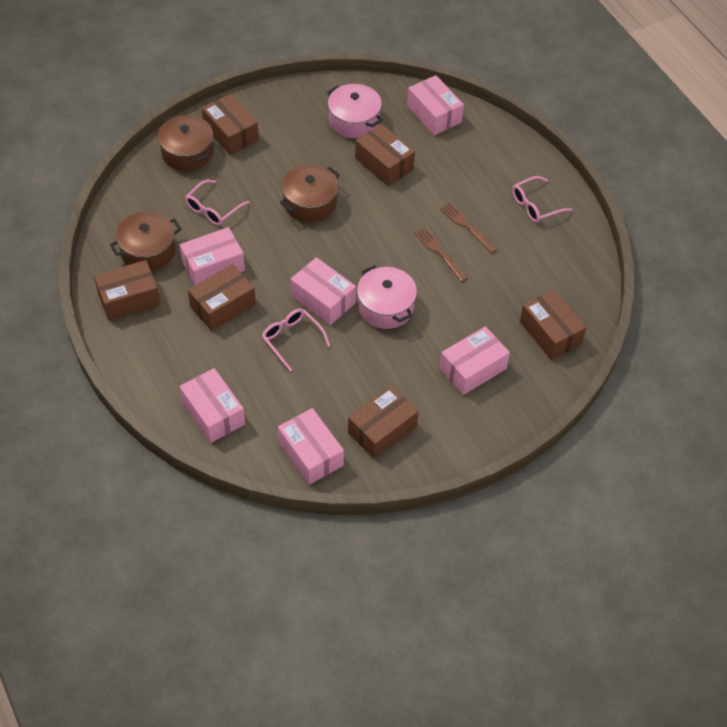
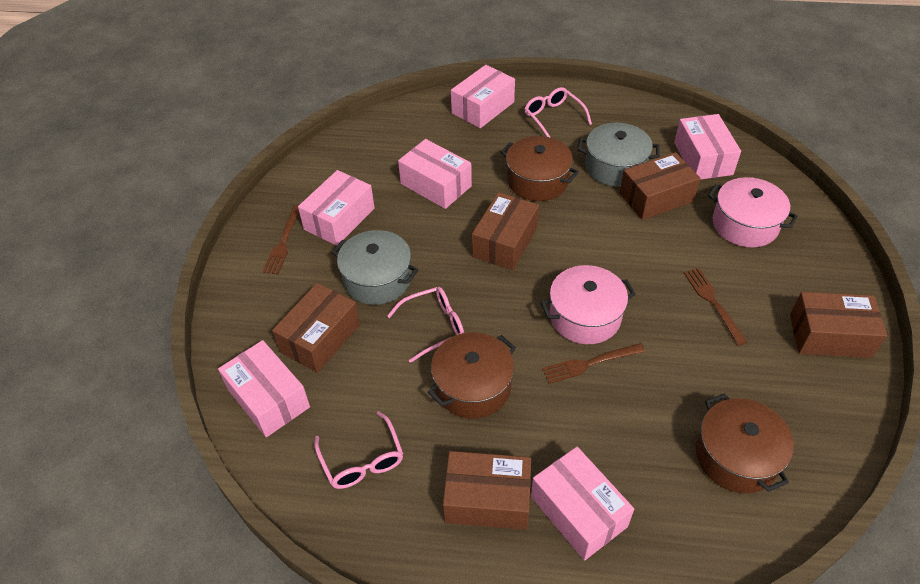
brown box: 6 -> 5
brown fork: 2 -> 3
grey pot: 0 -> 2

